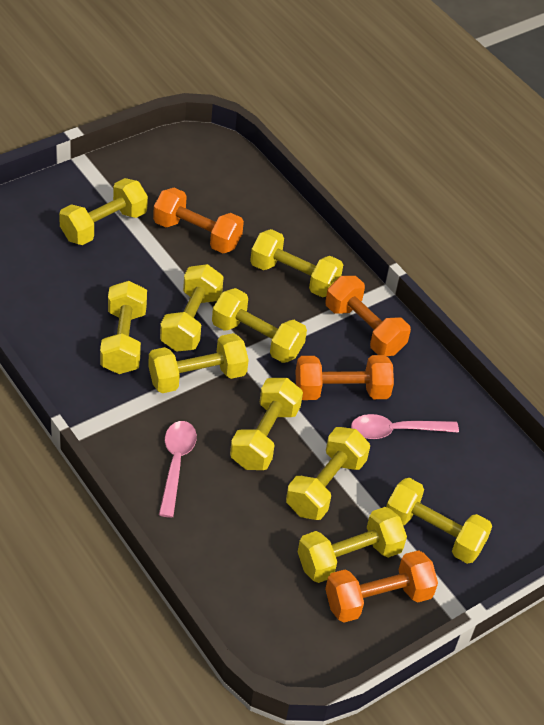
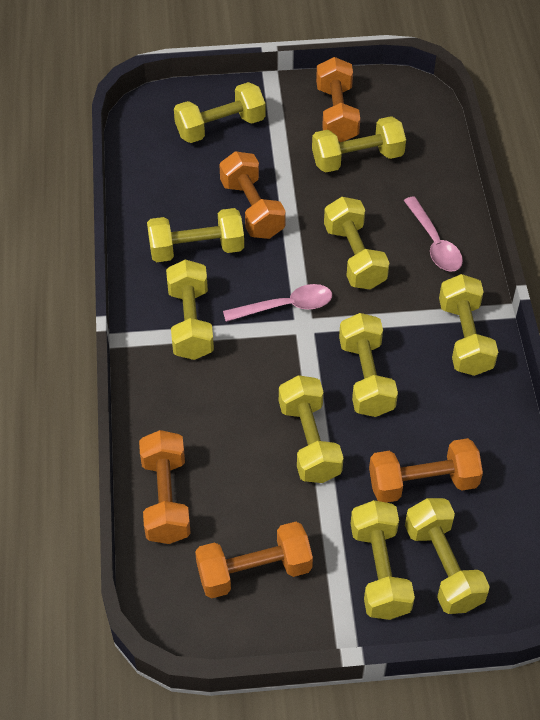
orange dumbbell: 4 -> 5

